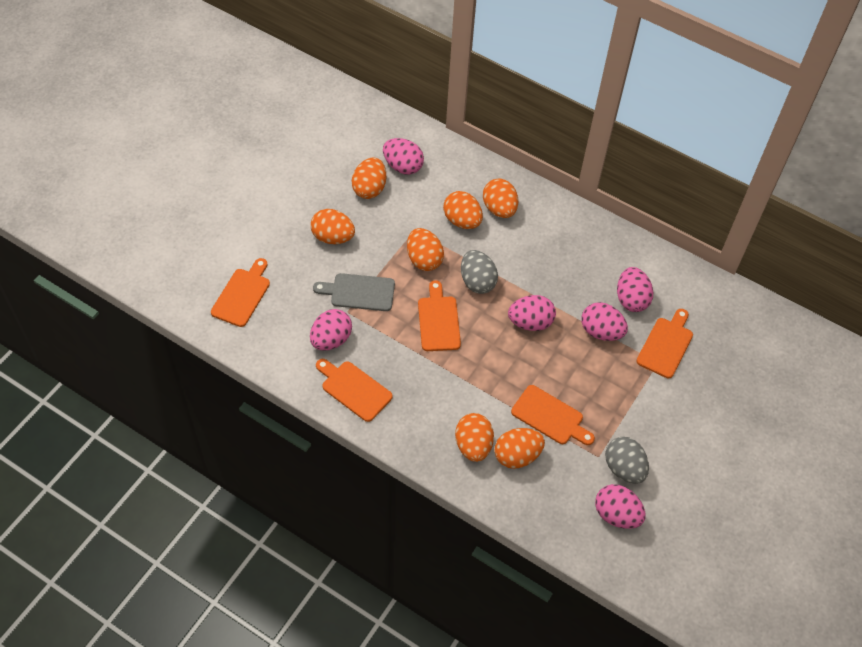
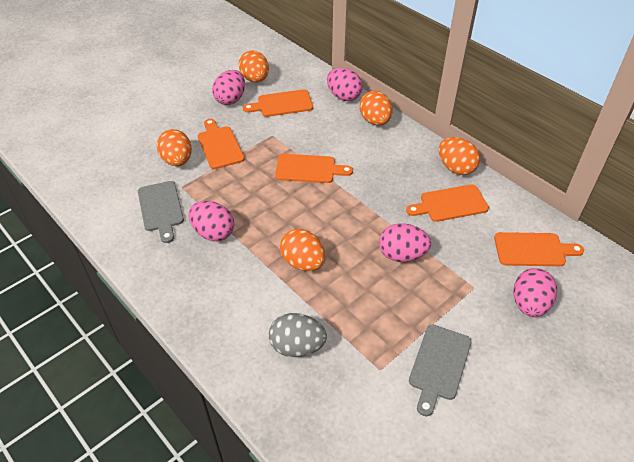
grey cutting board: 1 -> 2
grey egg: 2 -> 1
orange egg: 7 -> 5
pink egg: 6 -> 5

